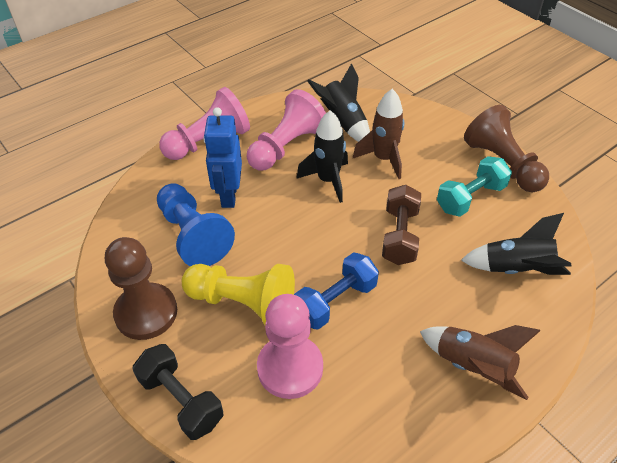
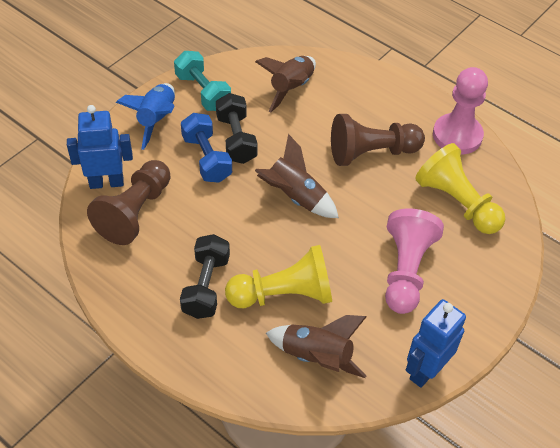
black dumbbell: 1 -> 2
black rocket: 3 -> 0
blue pawn: 1 -> 0
blue robot: 1 -> 2
blue rocket: 0 -> 1
brown dumbbell: 1 -> 0
brown rocket: 2 -> 3
pink pawn: 3 -> 2
yellow pawn: 1 -> 2

